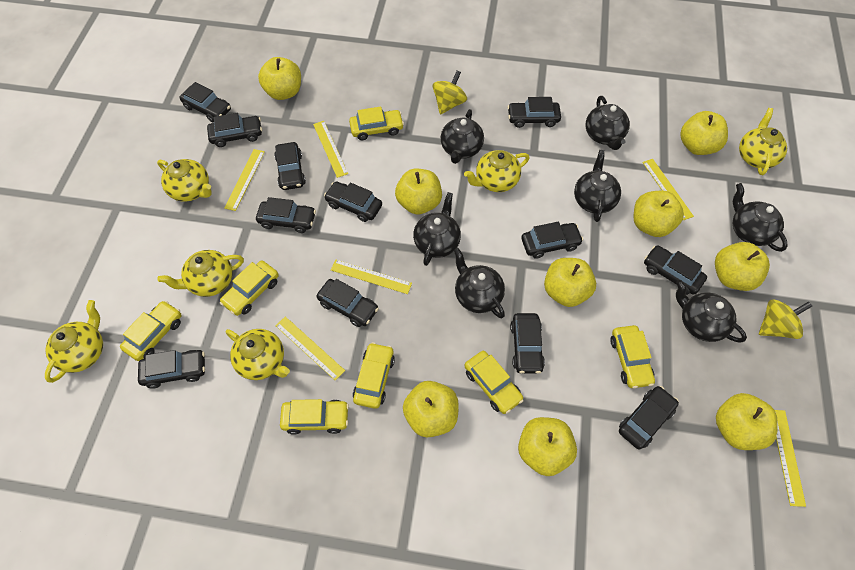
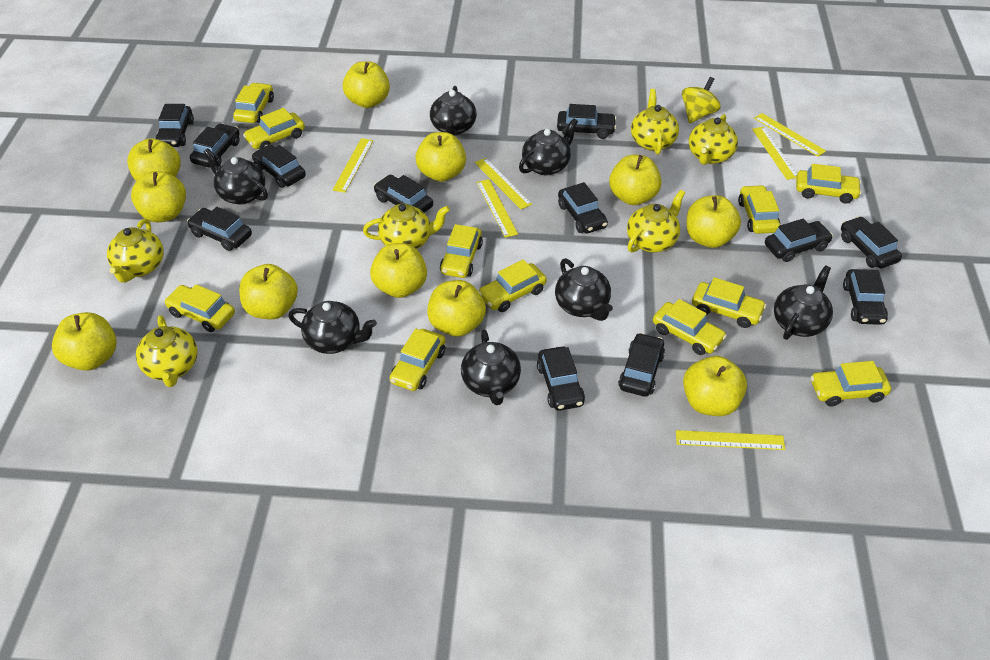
yellow apple: 9 -> 11
yellow car: 7 -> 11
yellow spinning top: 2 -> 1

